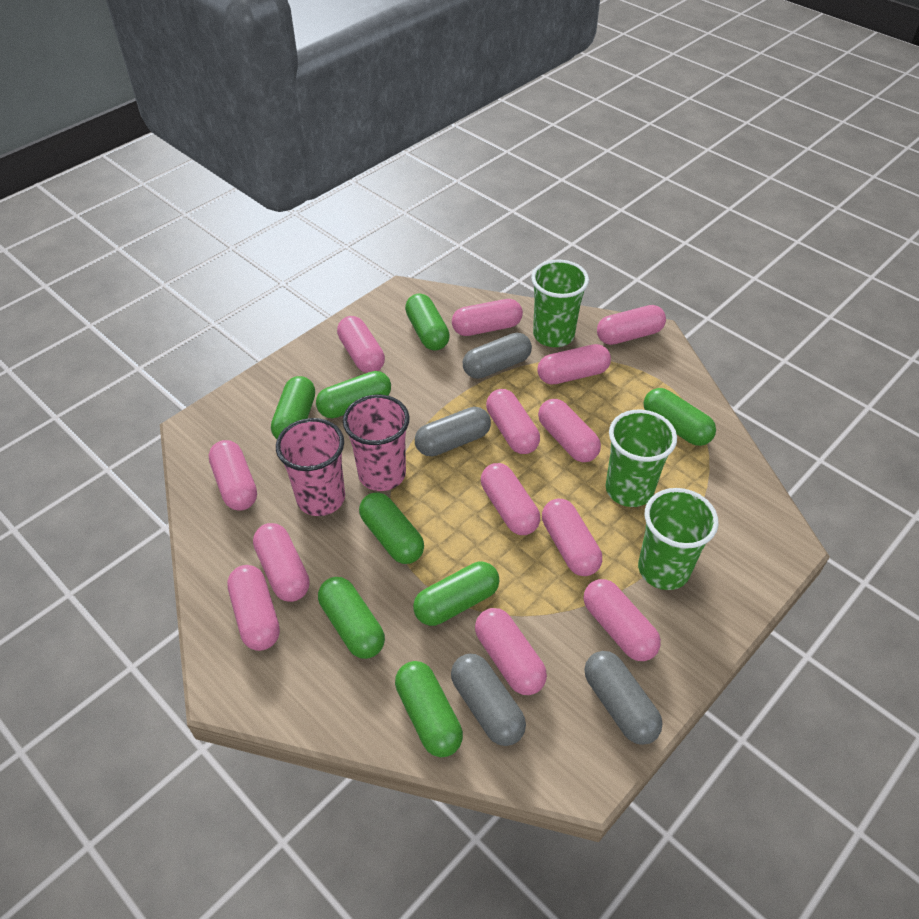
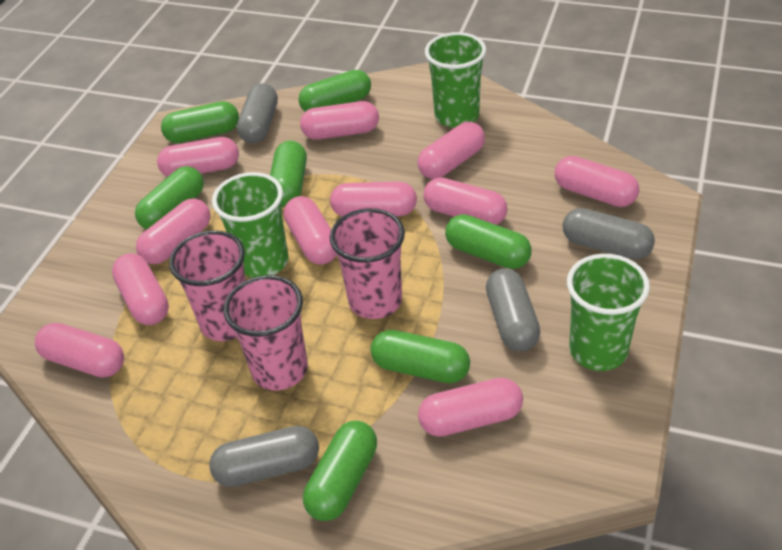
green capsule: 8 -> 7
pink capsule: 13 -> 11
pink cup: 2 -> 3

